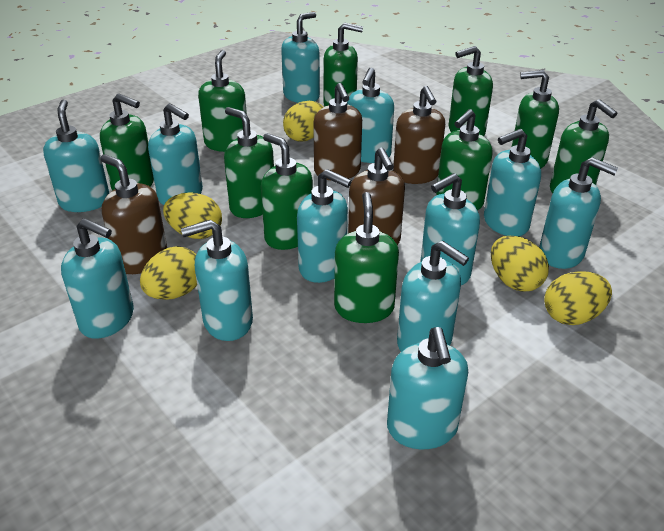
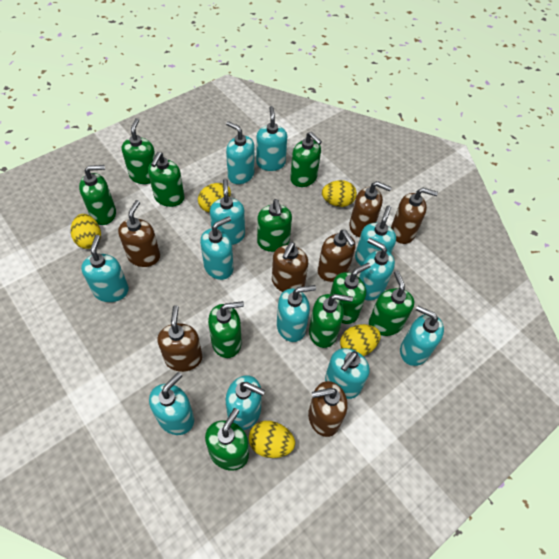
brown soap dispenser: 4 -> 7

